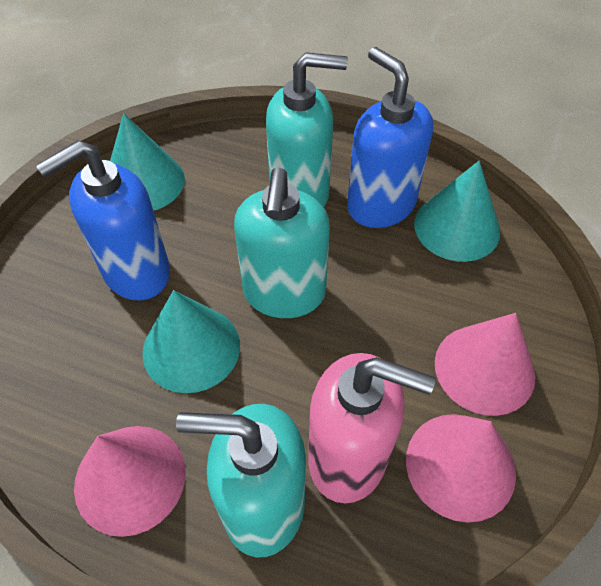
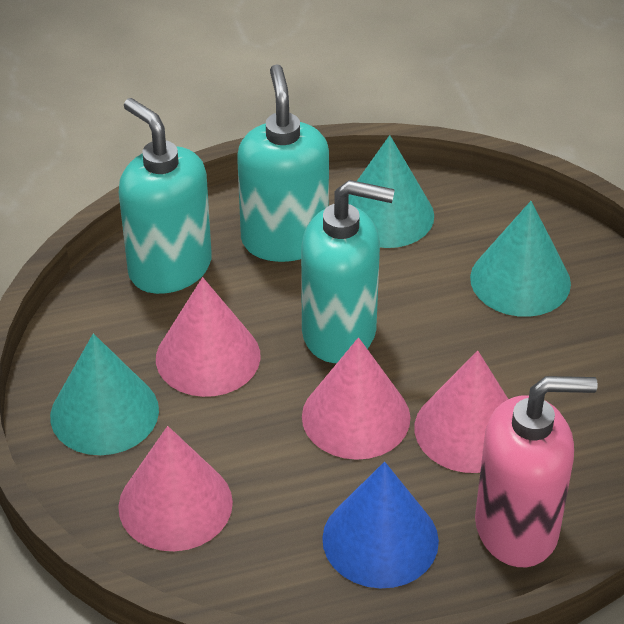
blue cone: 0 -> 1
blue soap dispenser: 2 -> 0
pink cone: 3 -> 4

